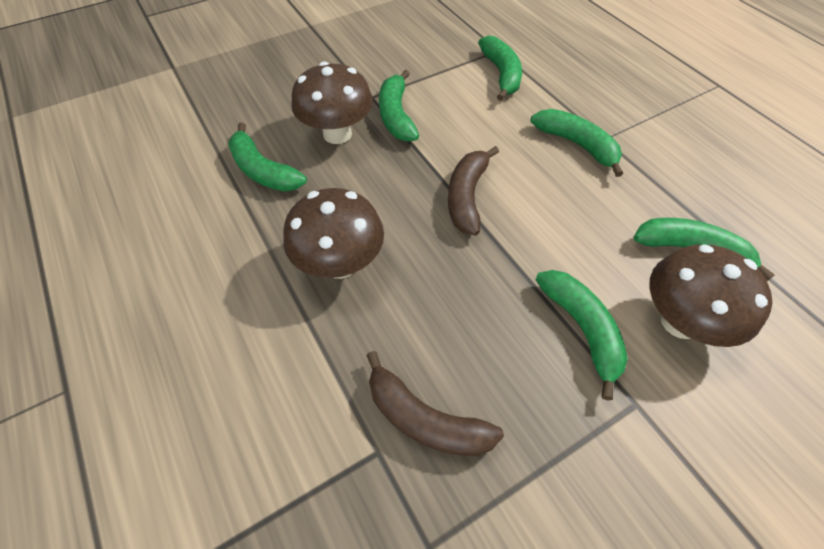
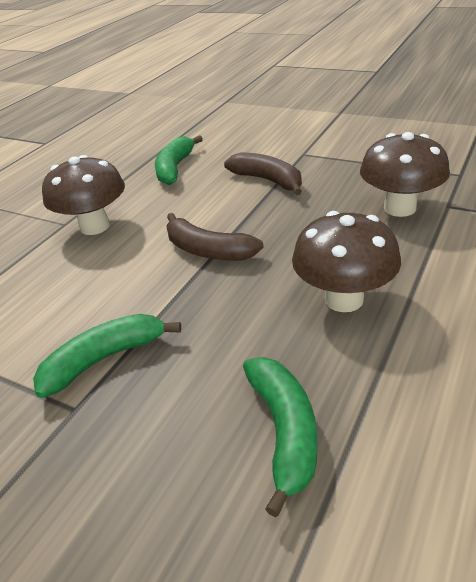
green banana: 6 -> 3

